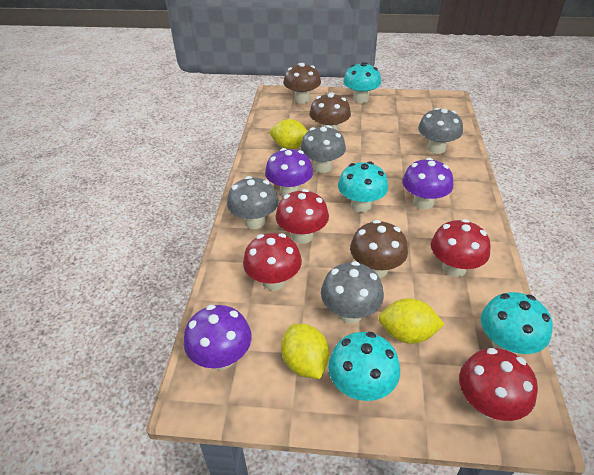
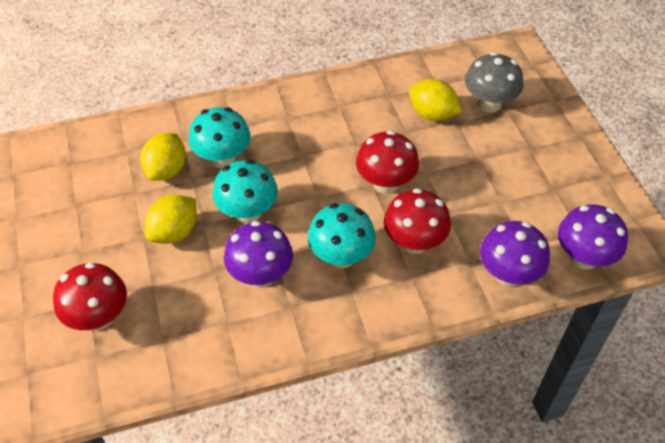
brown mushroom: 3 -> 0
grey mushroom: 4 -> 1
red mushroom: 4 -> 3
turquoise mushroom: 4 -> 3

